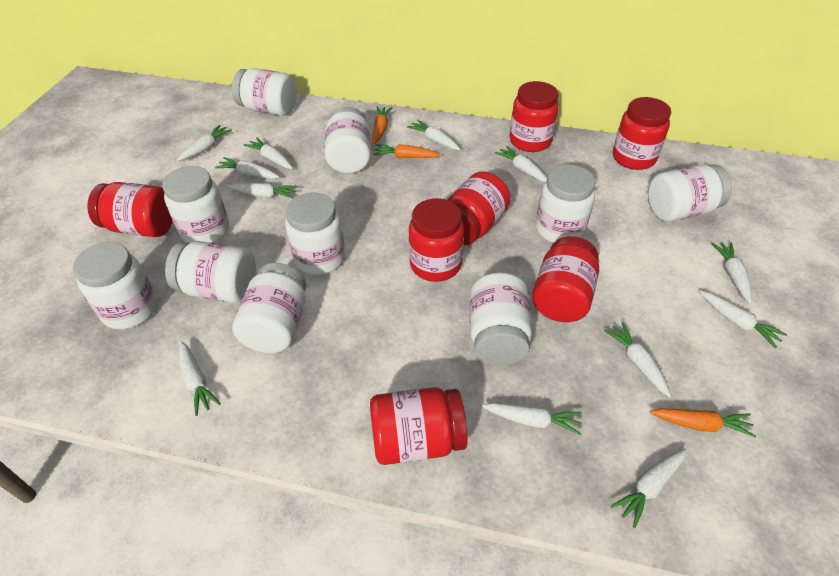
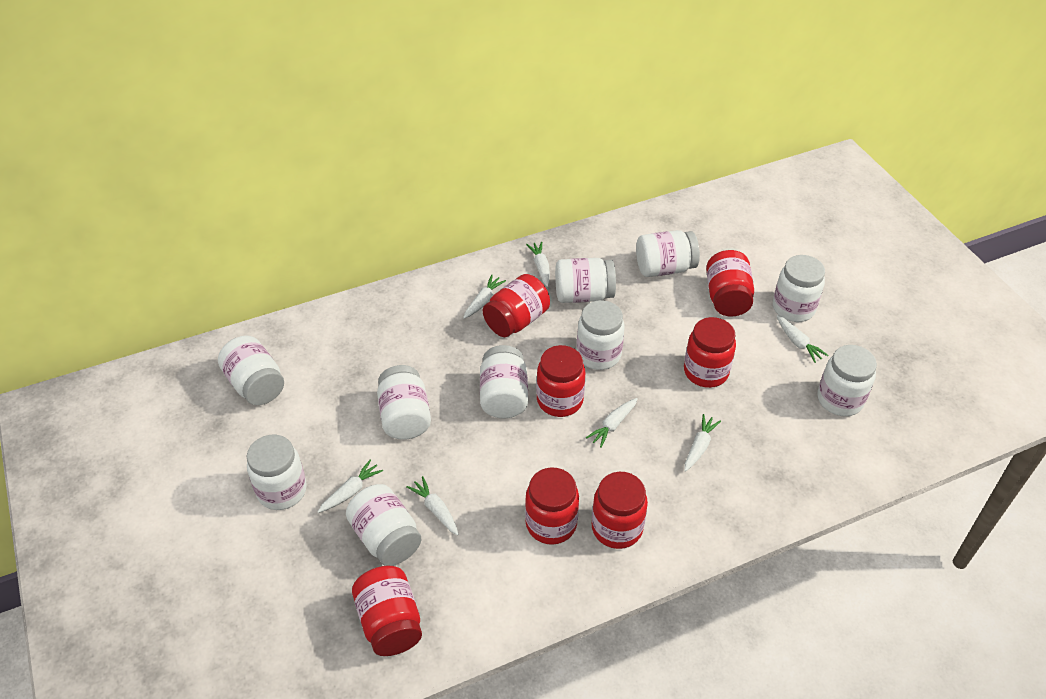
orange carrot: 3 -> 0
white carrot: 12 -> 7

